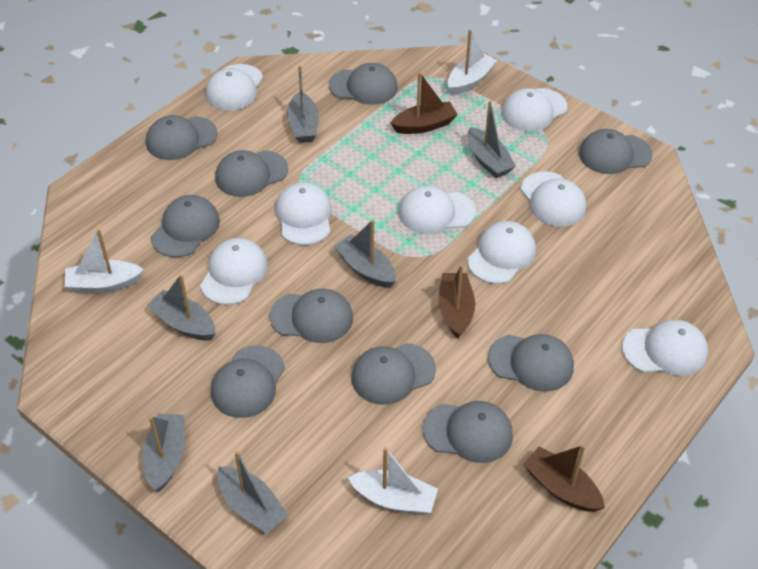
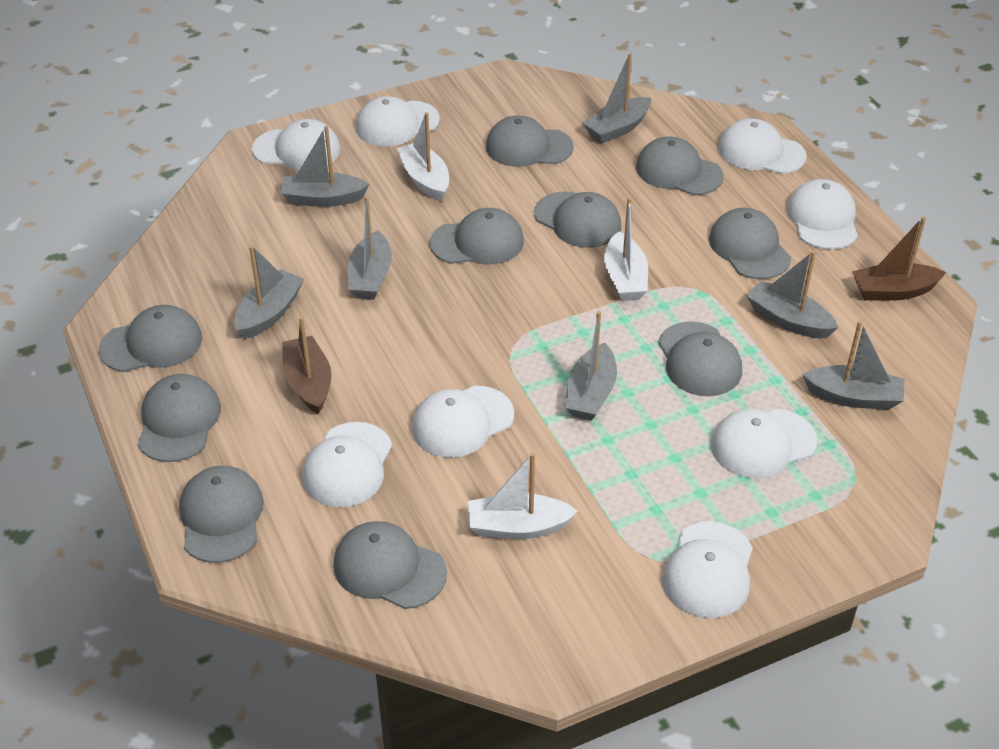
brown boat: 3 -> 2
grey boat: 6 -> 7

